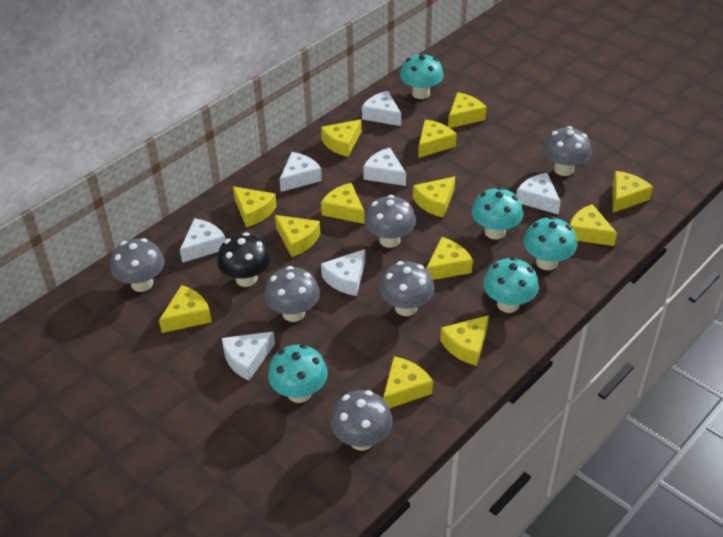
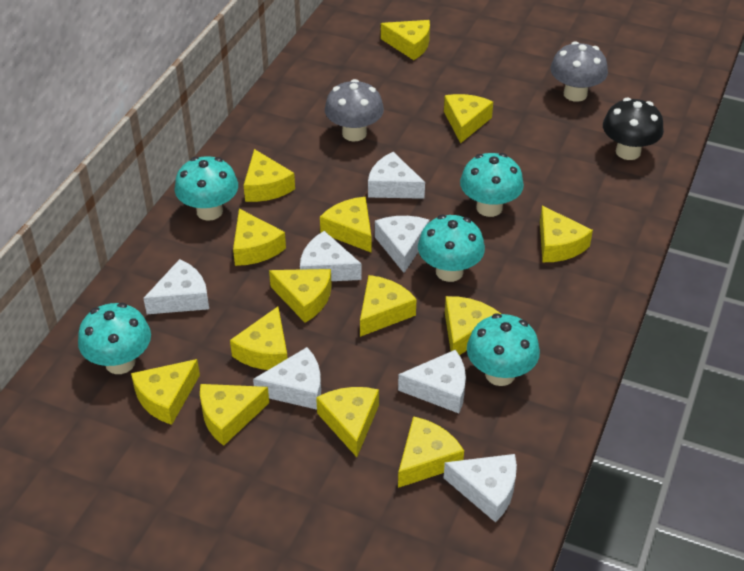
grey mushroom: 6 -> 2
yellow cheese: 13 -> 14

